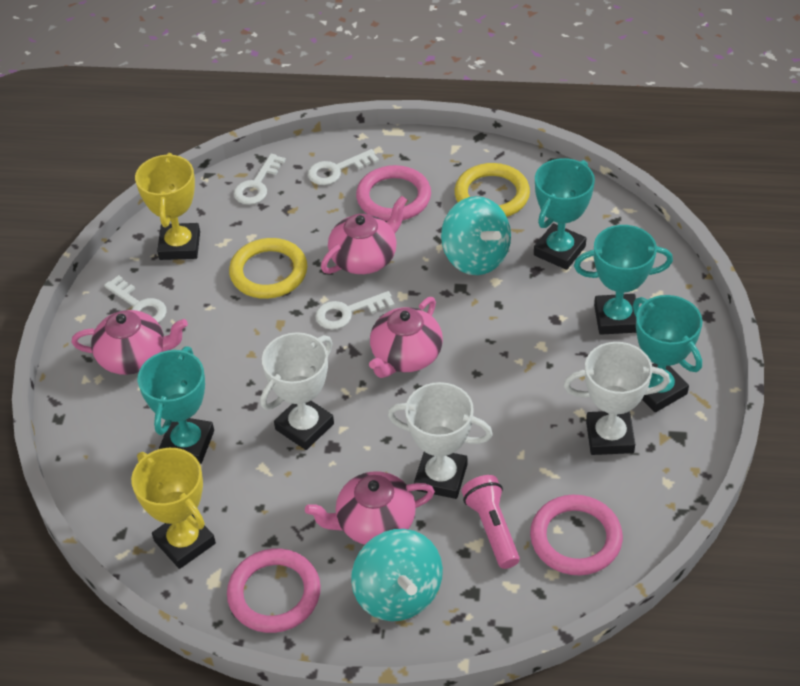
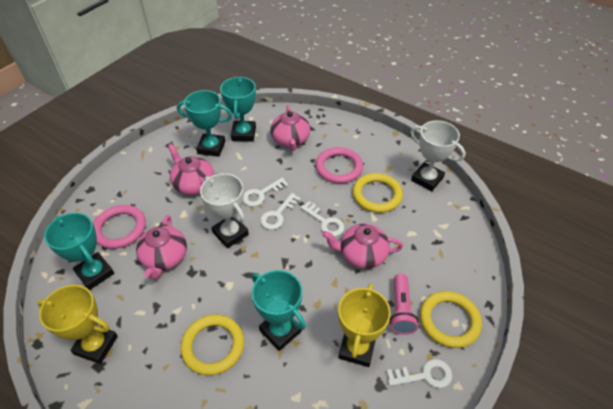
pink ring: 3 -> 2
turquoise spinning top: 2 -> 0
white trophy: 3 -> 2
yellow ring: 2 -> 3

